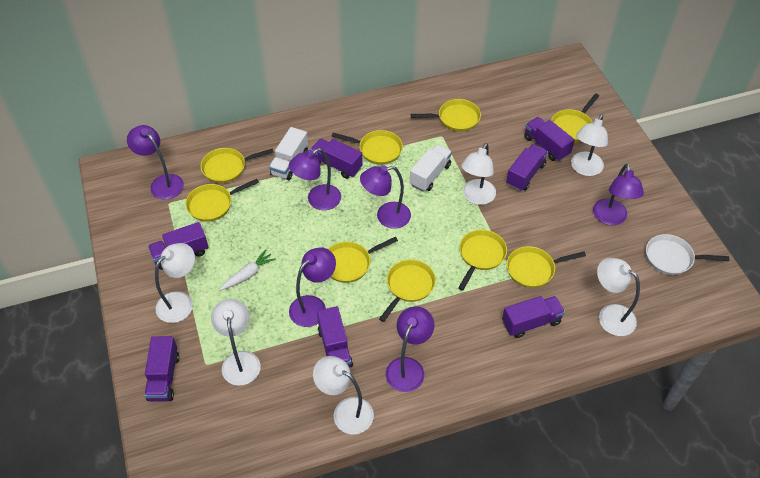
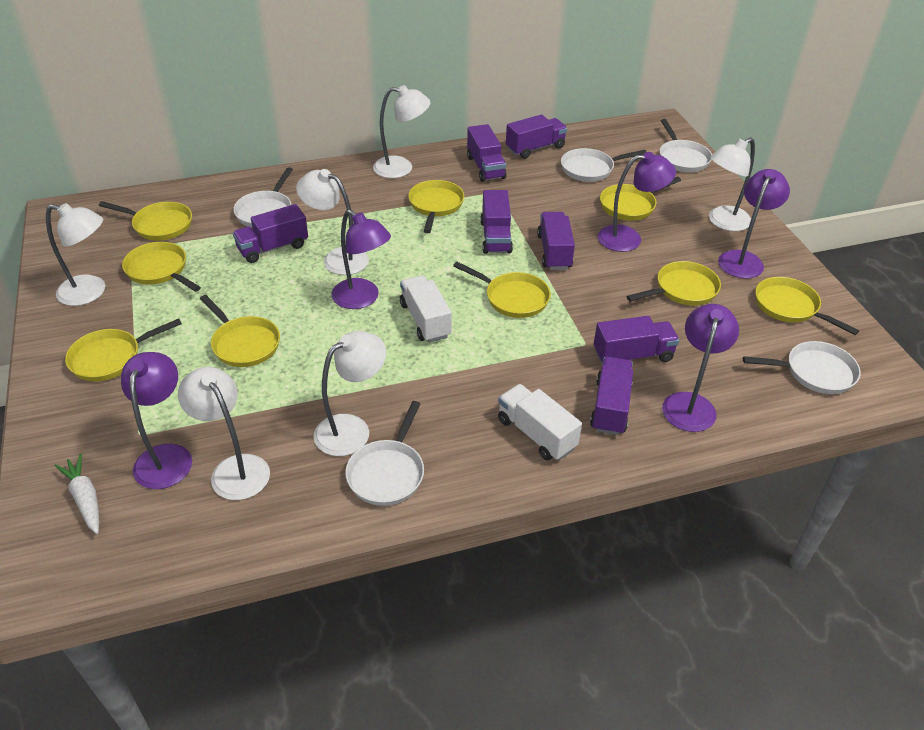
purple lamp: 6 -> 5
white pan: 1 -> 5

